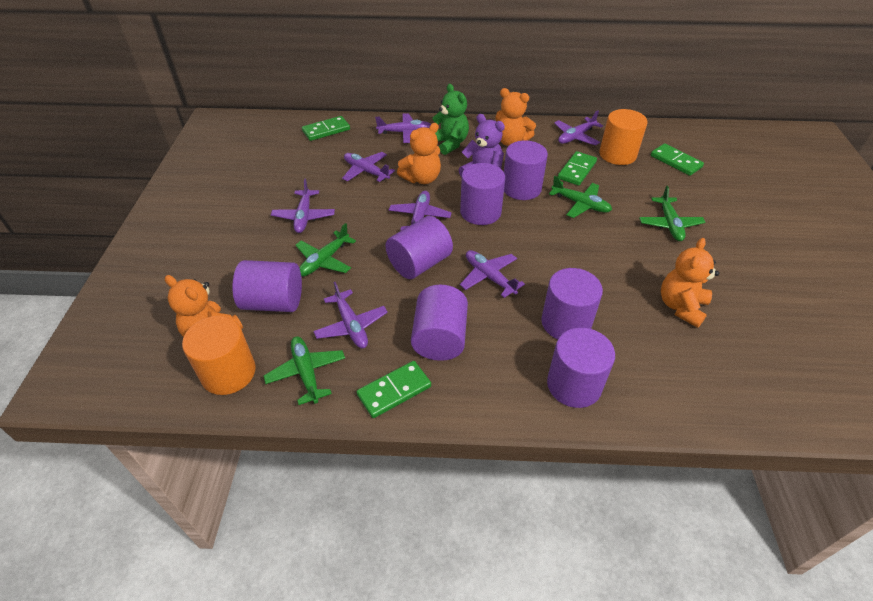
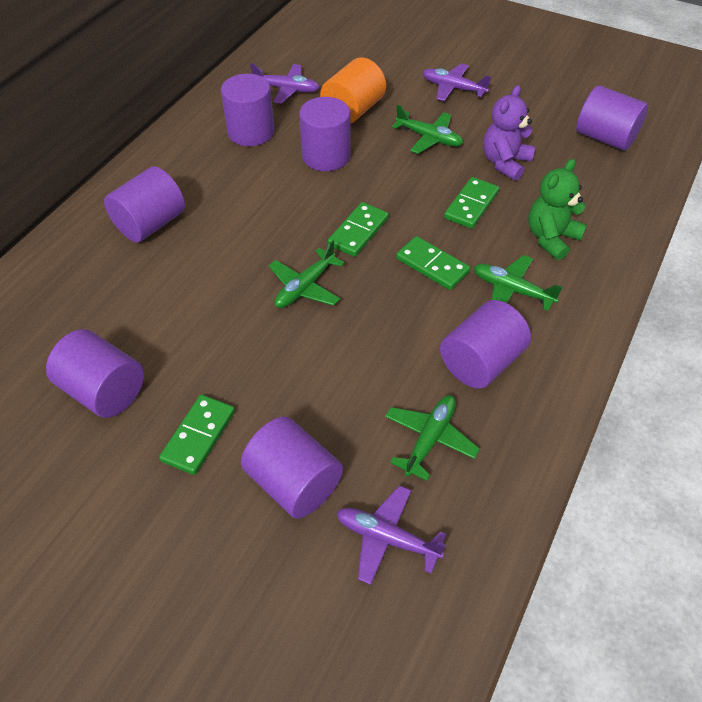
orange cylinder: 2 -> 1
orange teddy bear: 4 -> 0
purple plane: 7 -> 3

